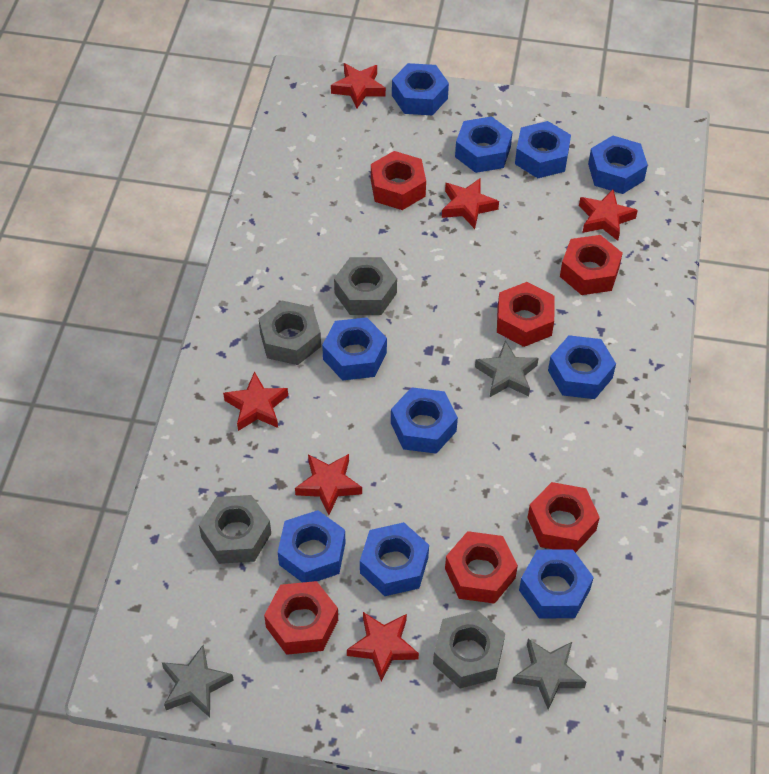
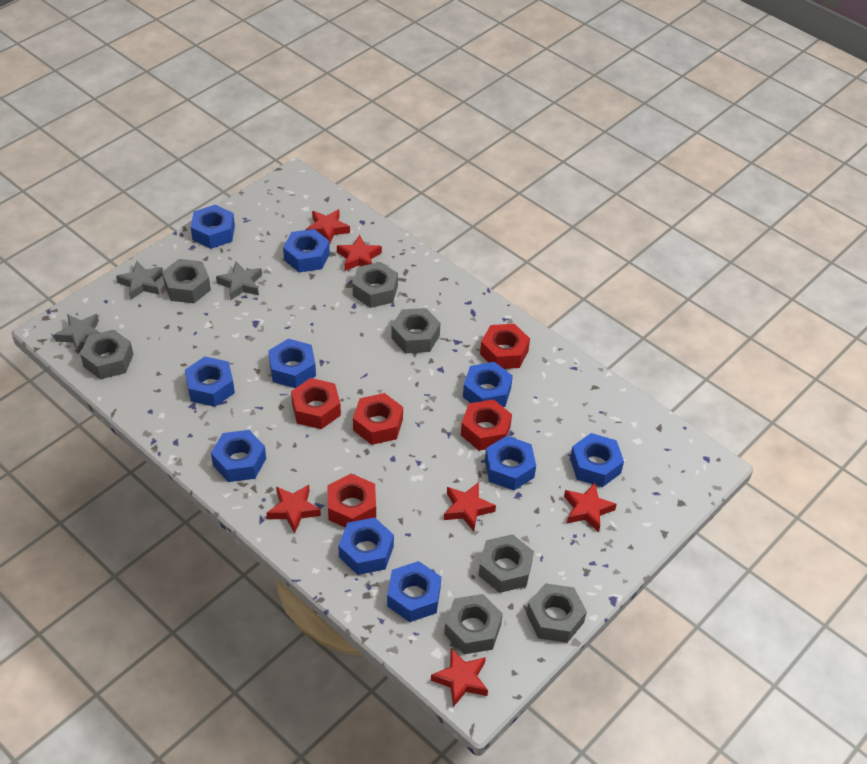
grey nut: 4 -> 7
red nut: 6 -> 5

